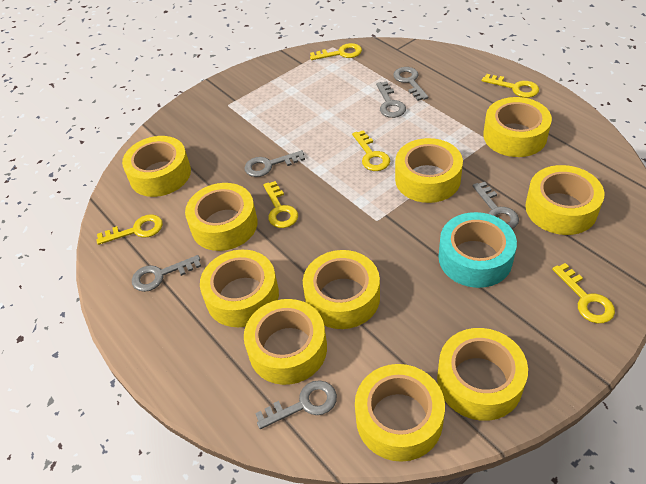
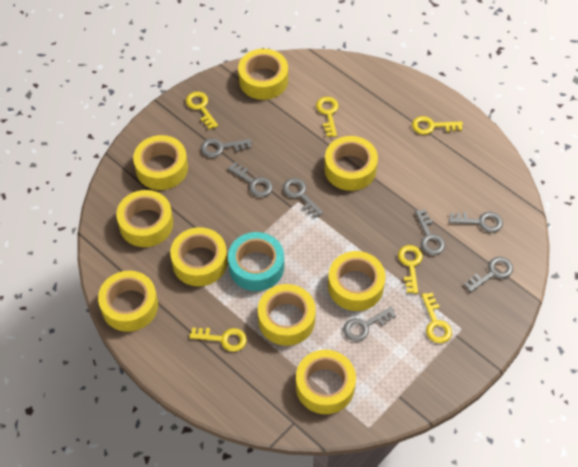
grey key: 6 -> 7
yellow tape: 10 -> 9

